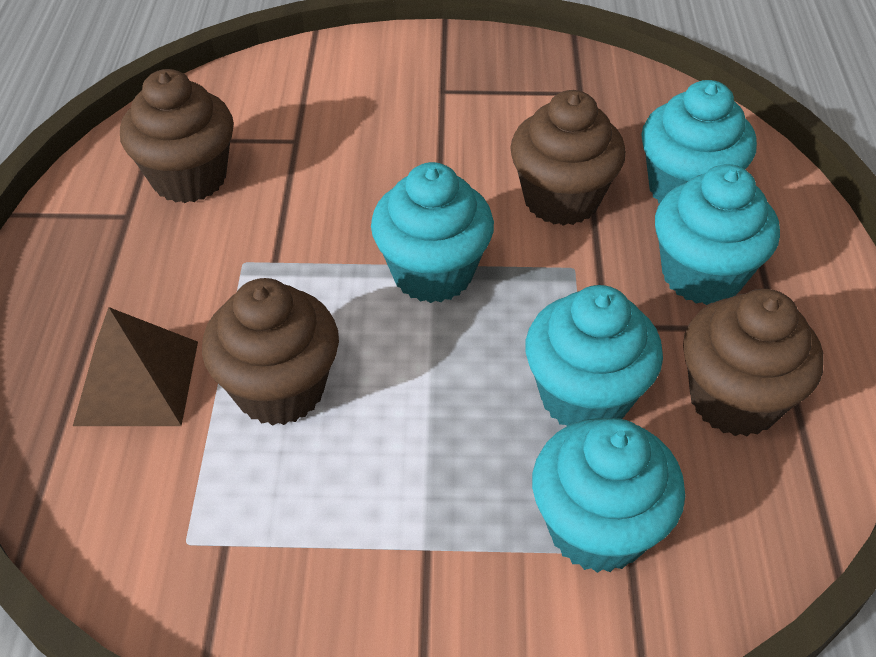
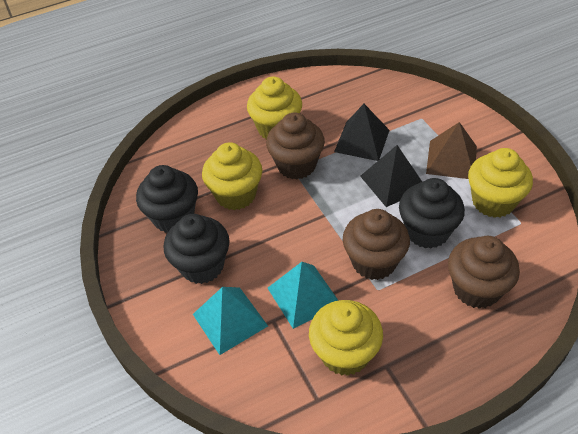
black cupcake: 0 -> 3
black pyramid: 0 -> 2
brown cupcake: 4 -> 3
turquoise cupcake: 5 -> 0
turquoise pyramid: 0 -> 2
yellow cupcake: 0 -> 4

